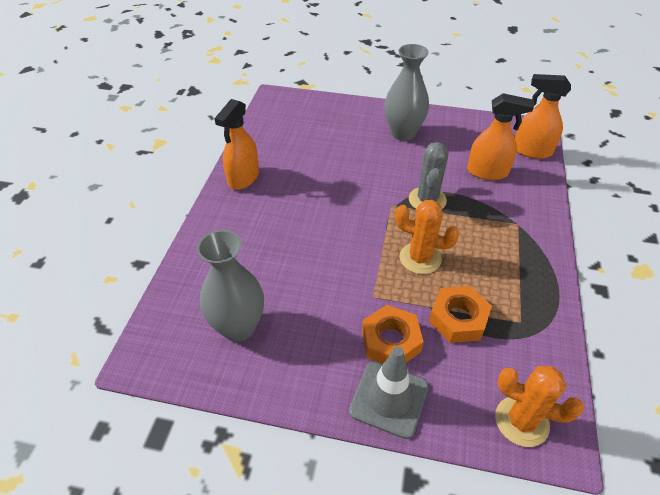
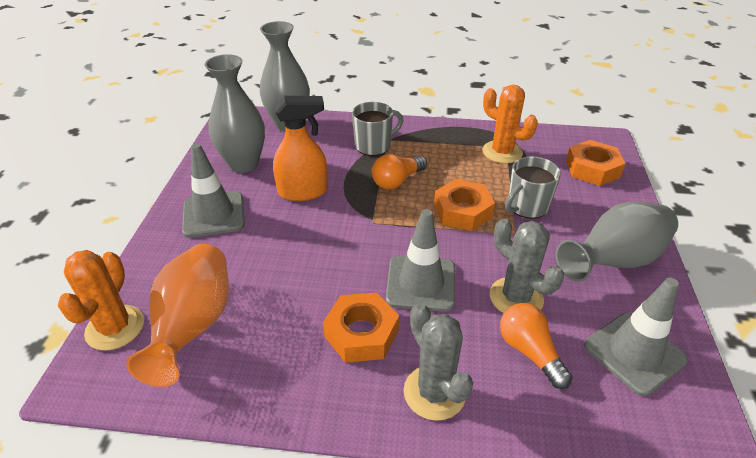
grey cactus: 1 -> 2
grey mug: 0 -> 2
grey traffic cone: 1 -> 3
grey vase: 2 -> 3
orange light bulb: 0 -> 2
orange nut: 2 -> 3
orange spray bottle: 3 -> 1
orange vase: 0 -> 1

